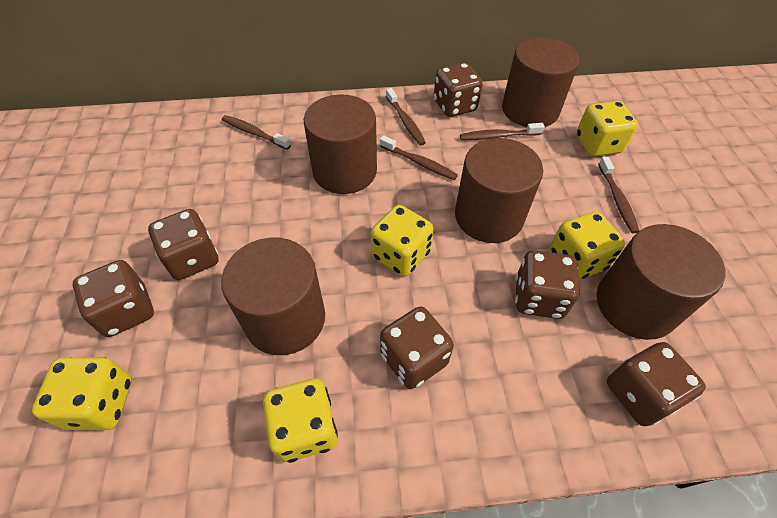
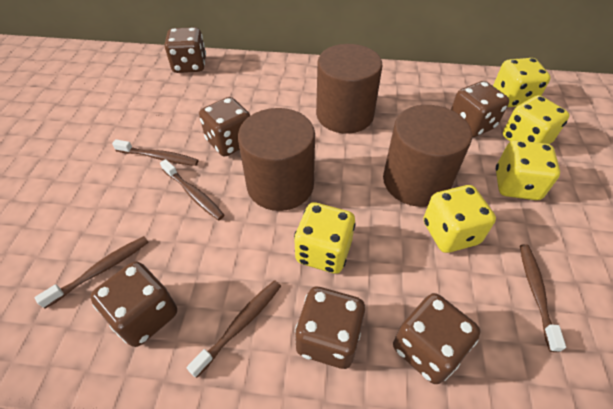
brown cylinder: 5 -> 3

